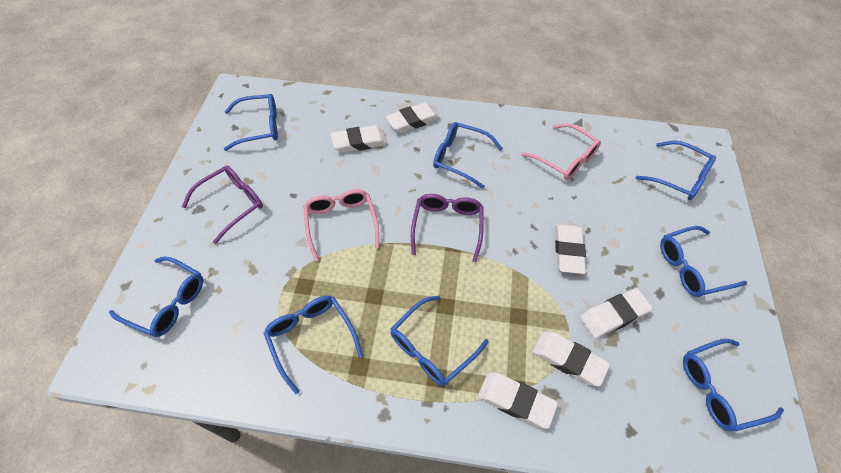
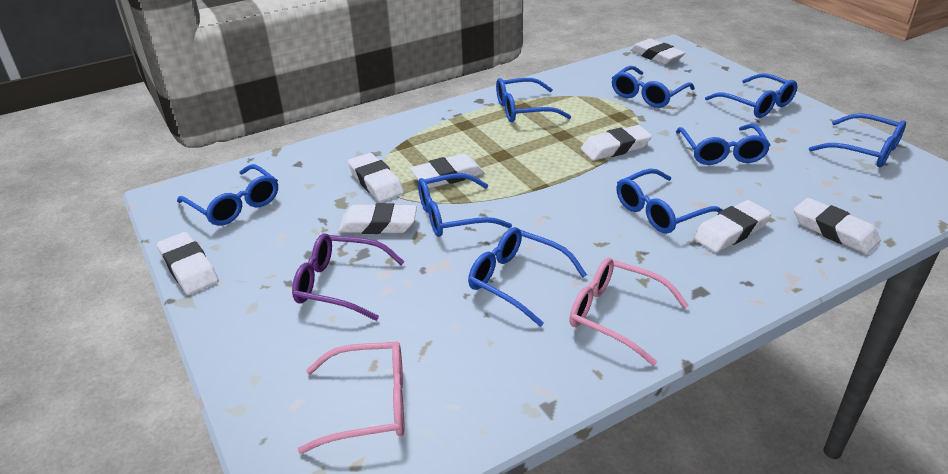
blue glasses: 8 -> 9
purple glasses: 2 -> 1
white eraser: 6 -> 8

